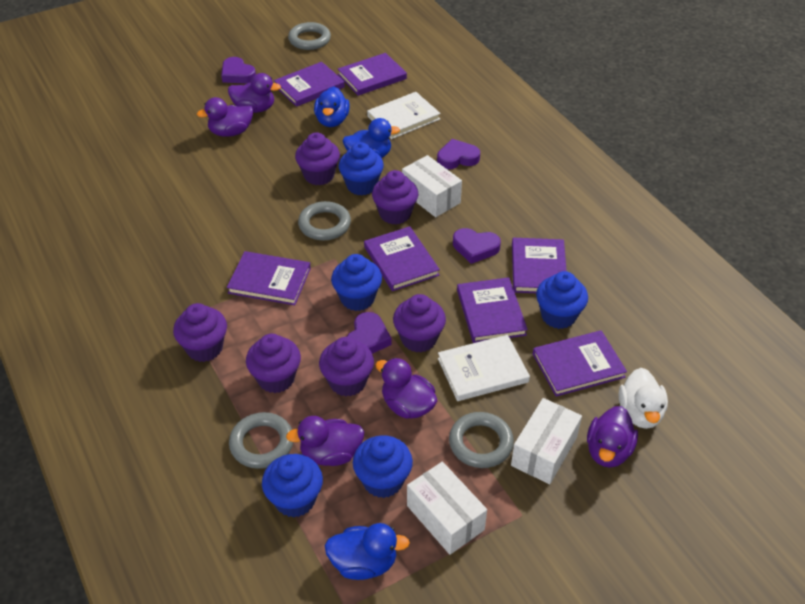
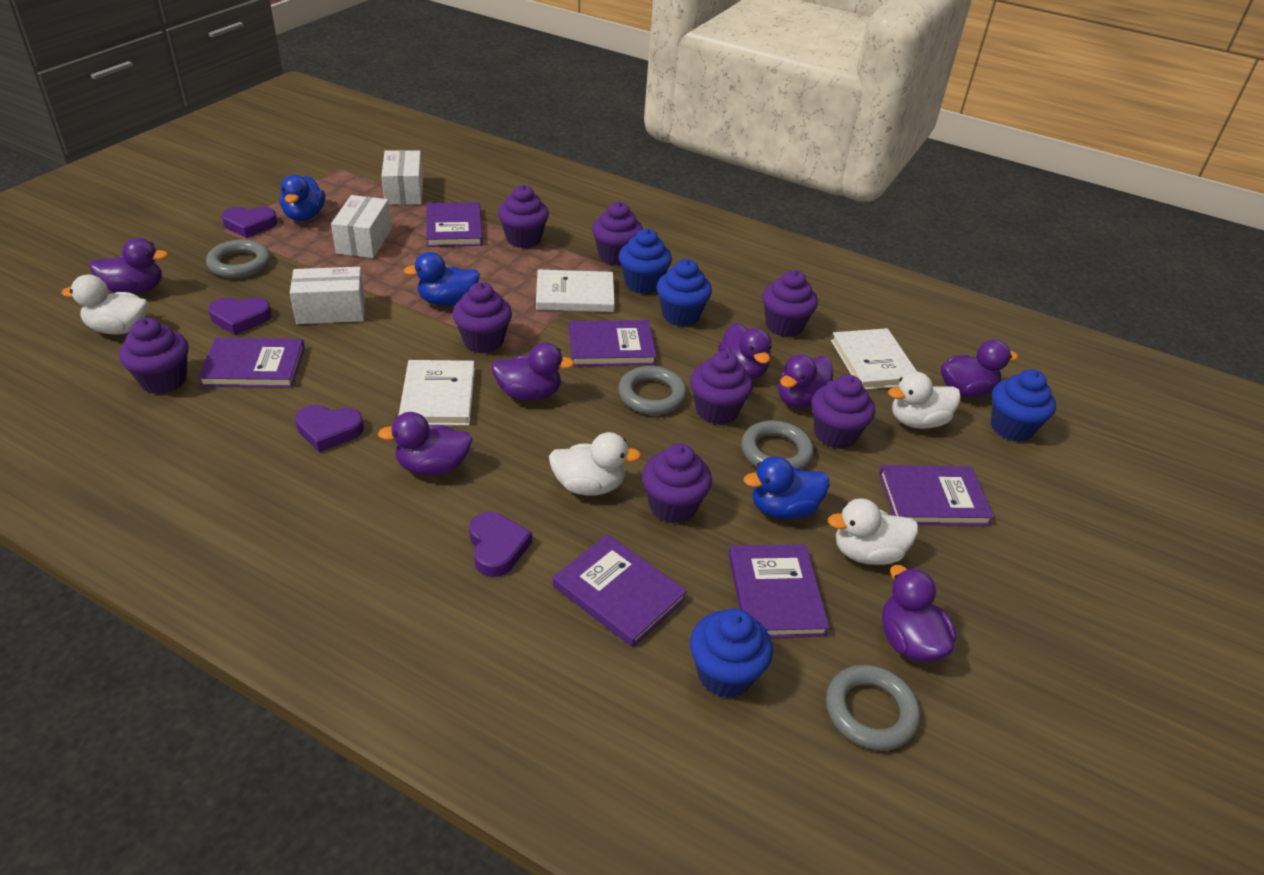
blue cupcake: 5 -> 4
purple book: 7 -> 6
purple cupcake: 6 -> 8
purple duck: 5 -> 7
white book: 2 -> 3
white duck: 1 -> 4

